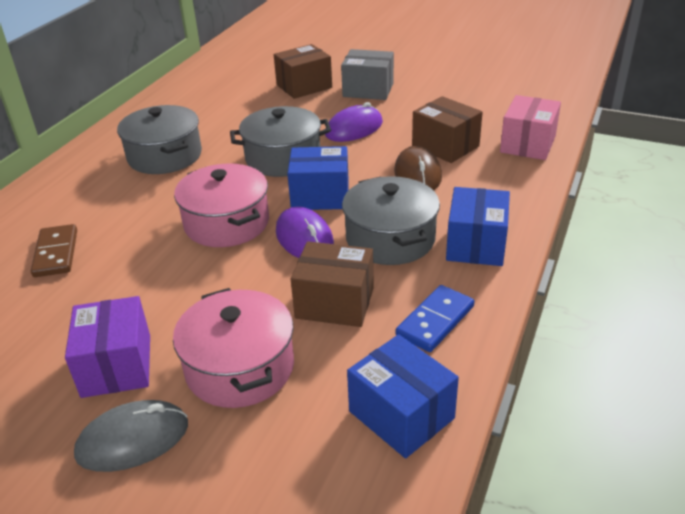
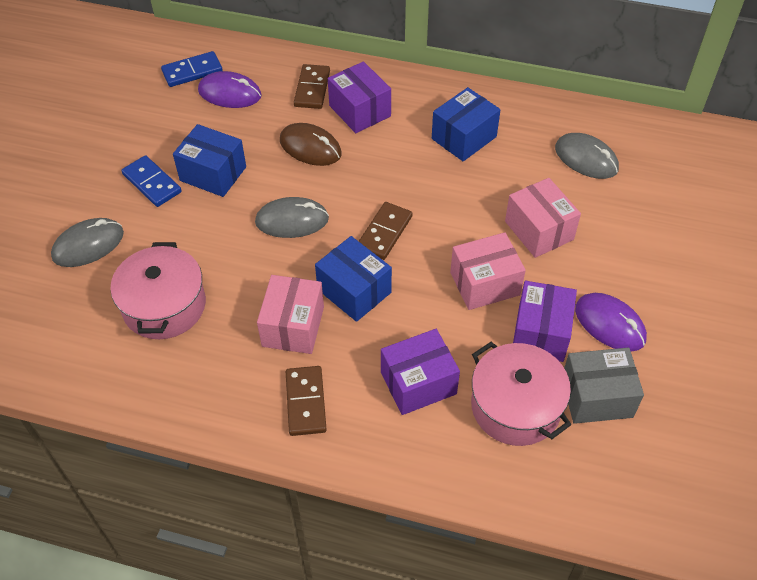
blue domino: 1 -> 2
brown box: 3 -> 0
brown domino: 1 -> 3
grey mouse: 1 -> 3
grey pot: 3 -> 0
pink box: 1 -> 3
purple box: 1 -> 3

